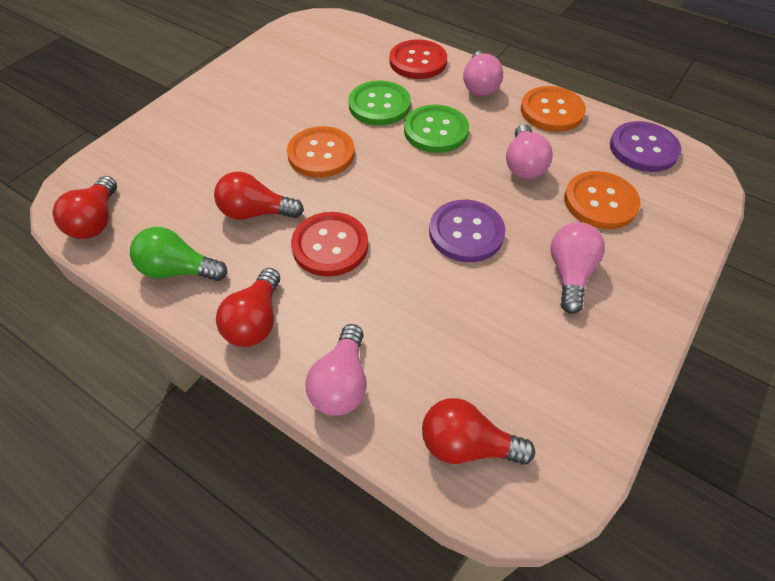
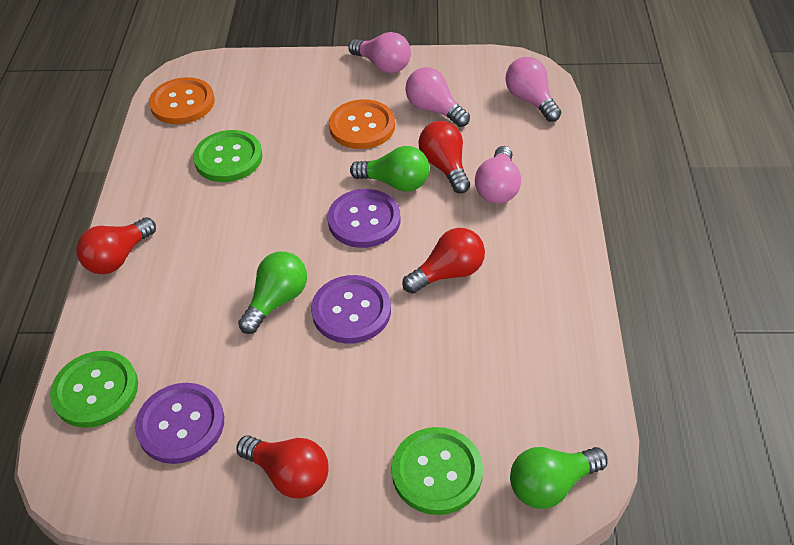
green button: 2 -> 3
green light bulb: 1 -> 3
orange button: 3 -> 2
purple button: 2 -> 3
red button: 2 -> 0

